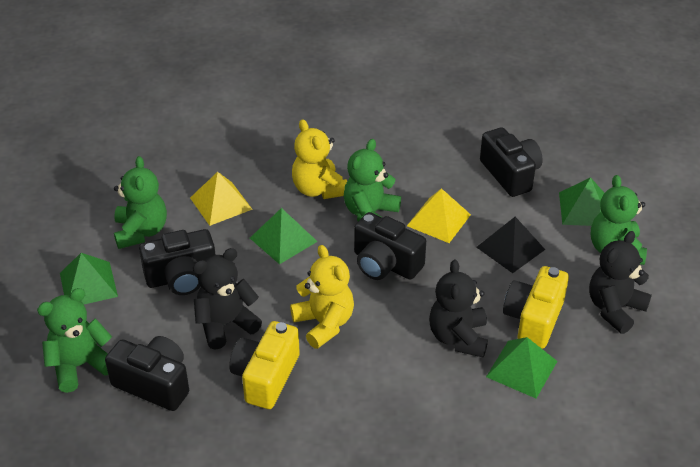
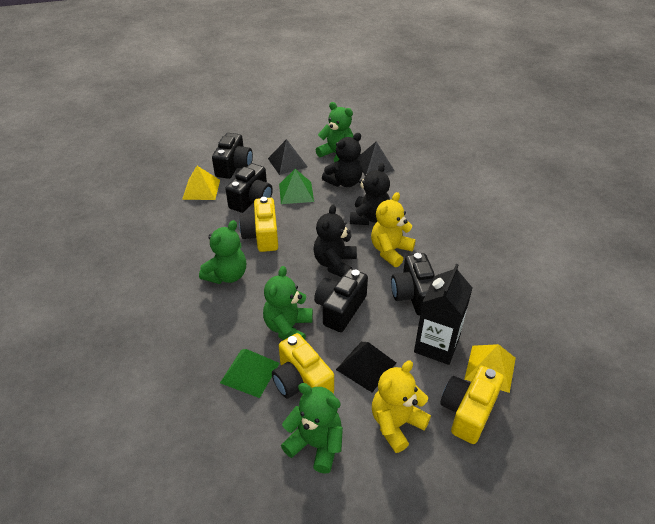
black carton: 0 -> 1
black pyramid: 1 -> 3
green pyramid: 4 -> 2
yellow camera: 2 -> 3

